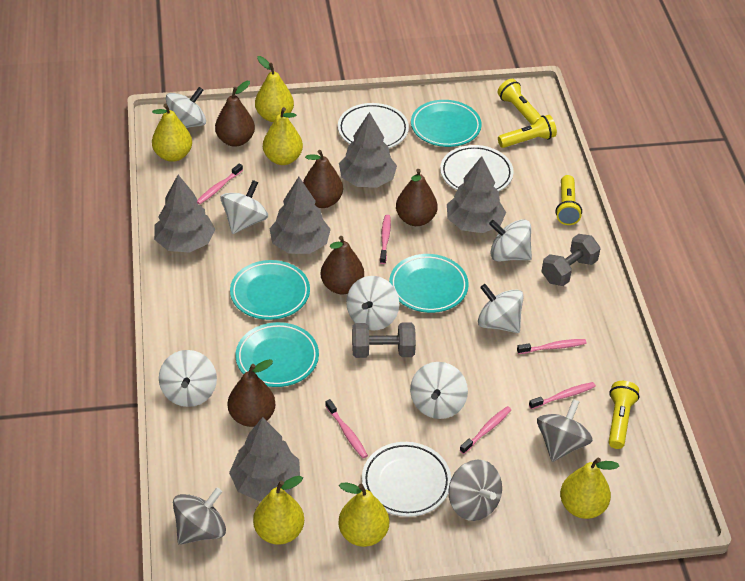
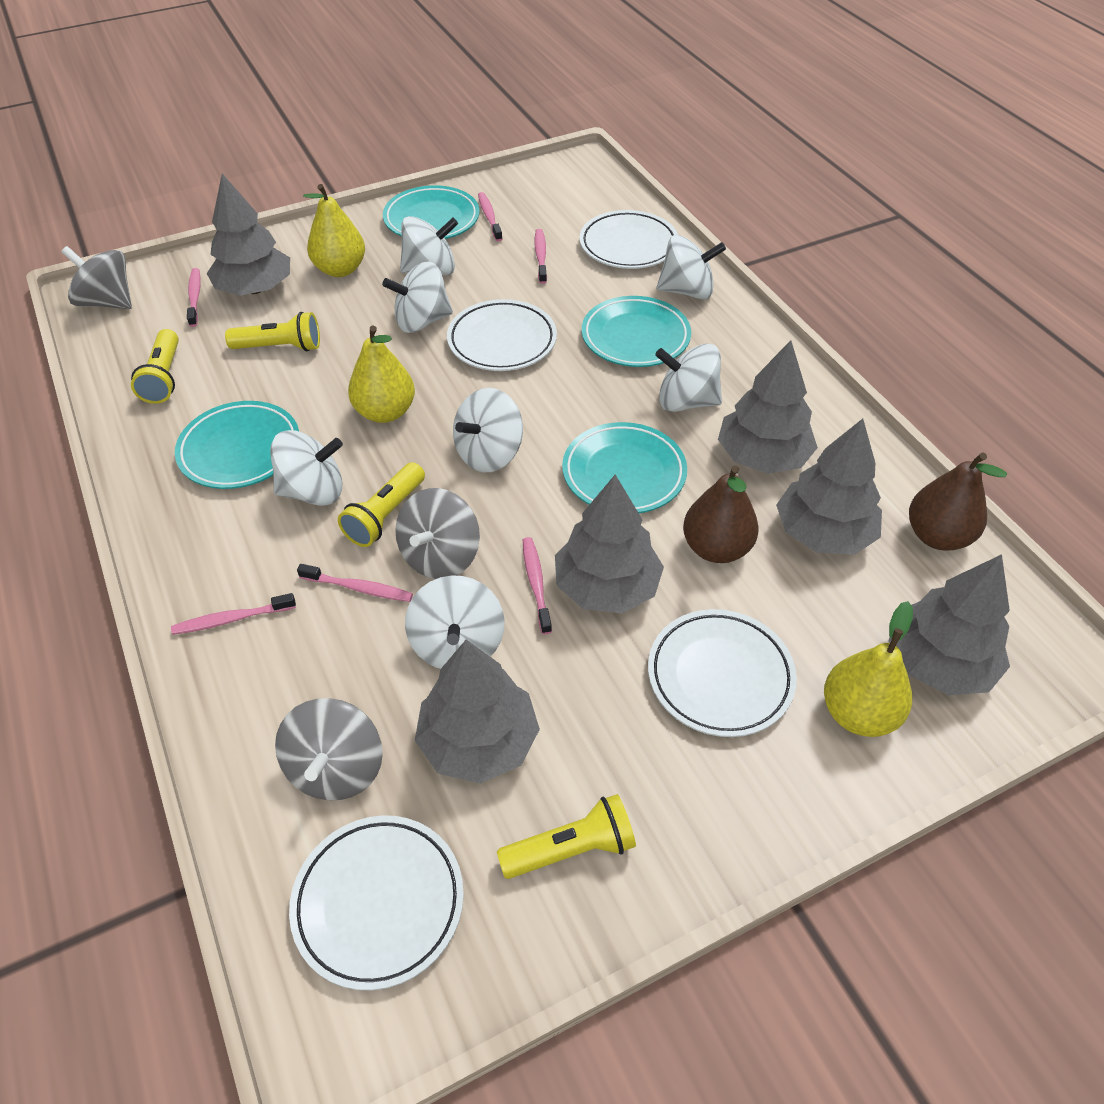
brown pear: 5 -> 2
grey dumbbell: 2 -> 0
grey tree: 5 -> 6
white plate: 3 -> 4
yellow pear: 6 -> 3

